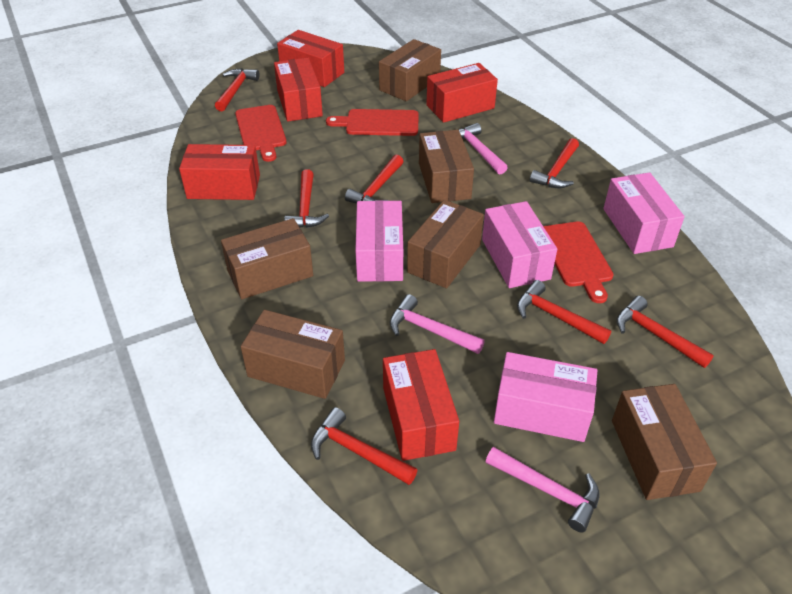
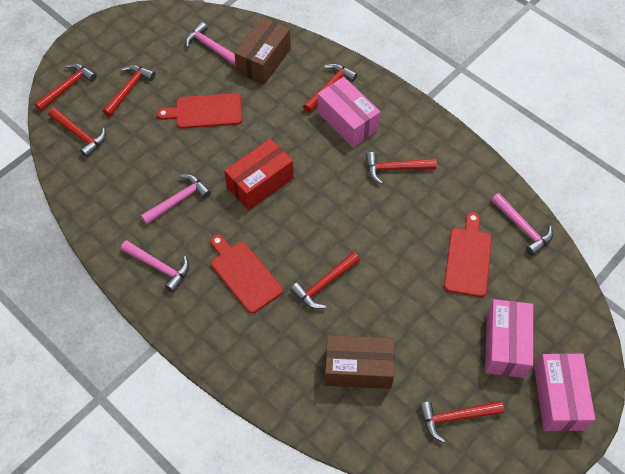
brown box: 6 -> 2
pink box: 4 -> 3
pink hammer: 3 -> 4
red box: 5 -> 1

